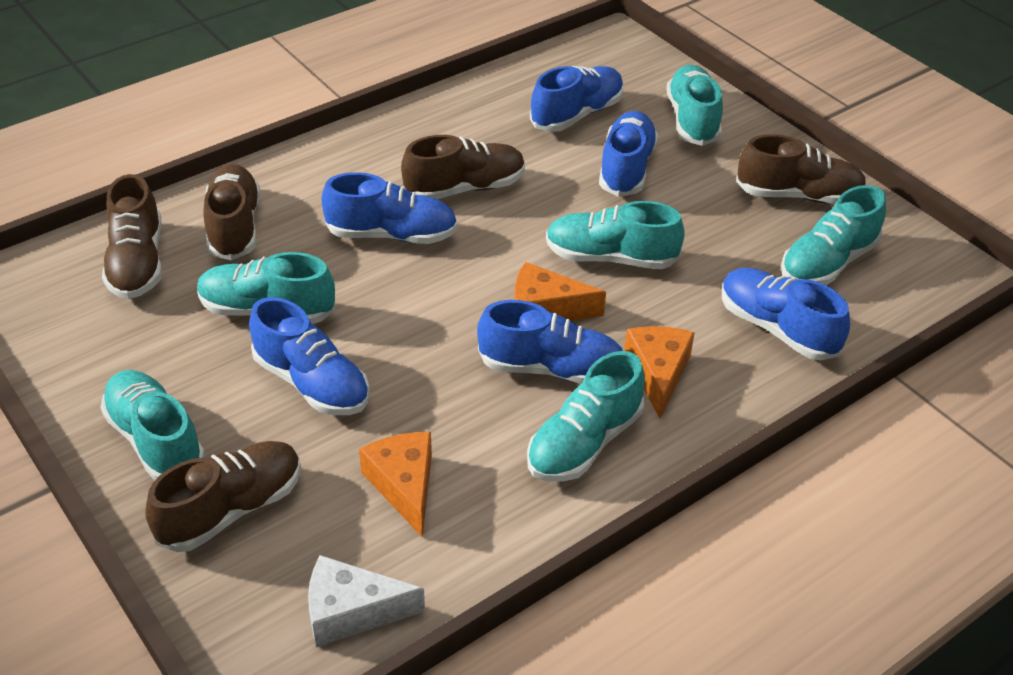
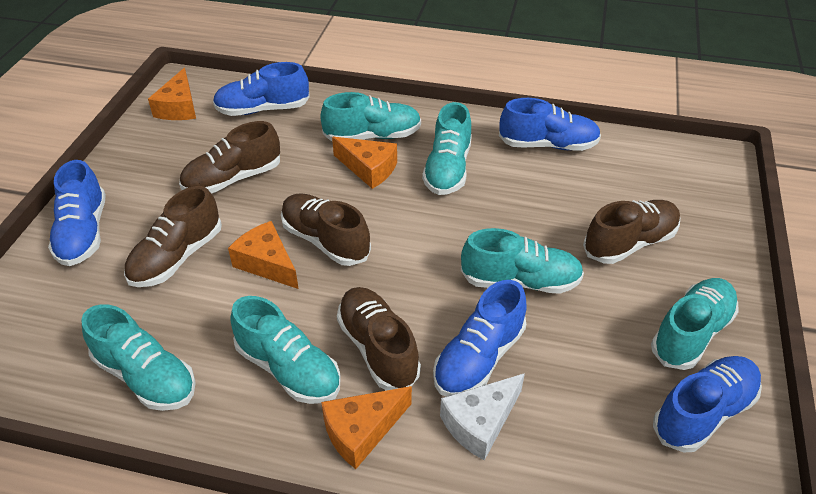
blue shoe: 6 -> 5
orange cheese: 3 -> 4

